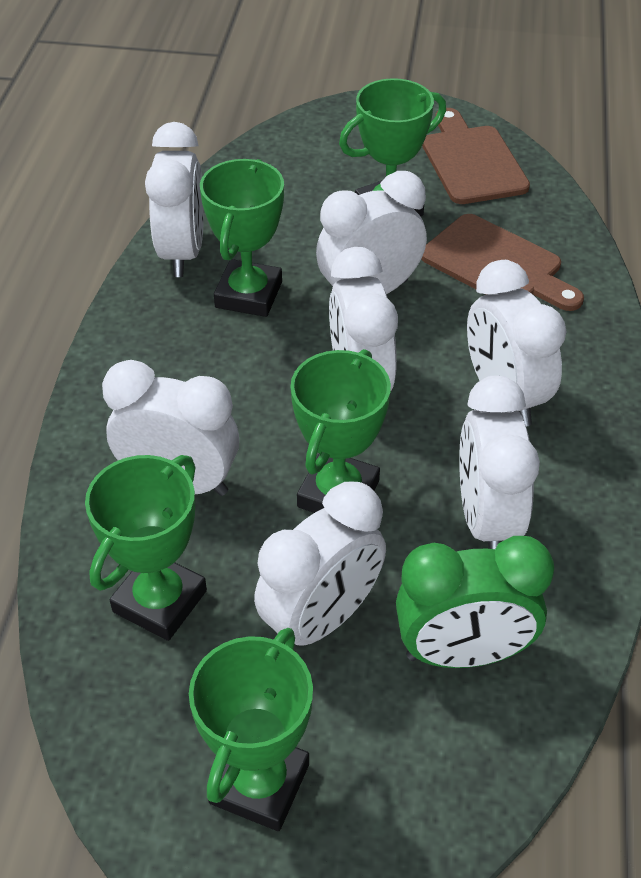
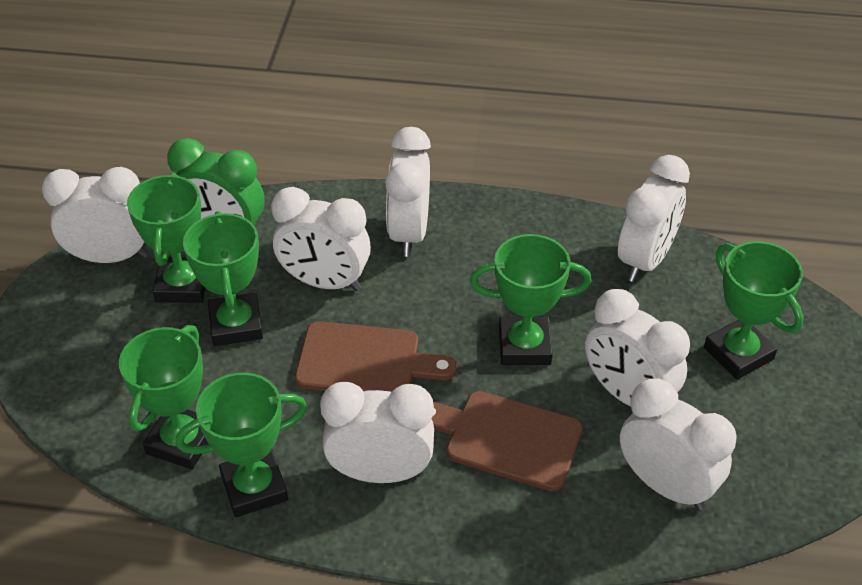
green trophy: 5 -> 6

